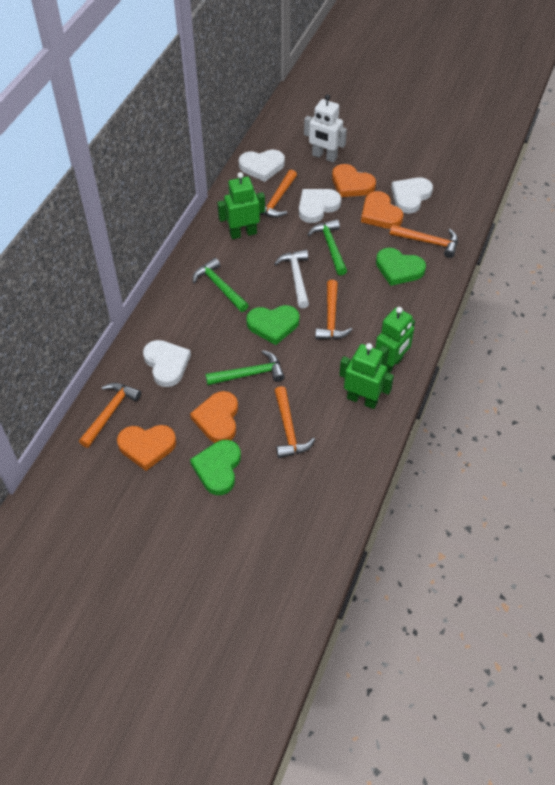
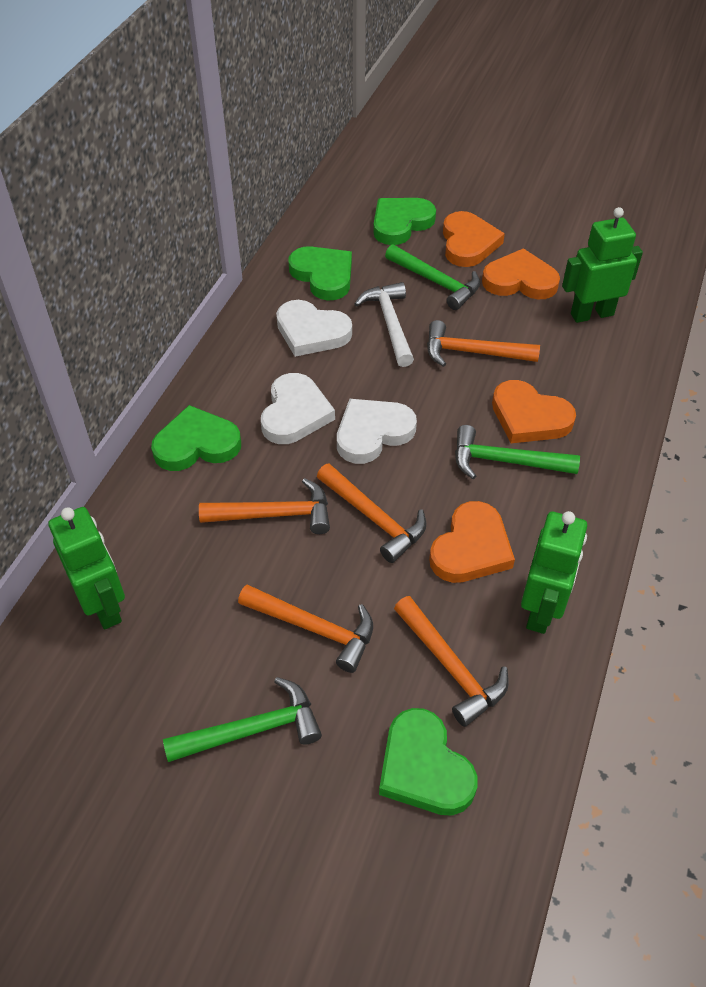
green heart: 3 -> 4
white heart: 4 -> 3
white robot: 1 -> 0

